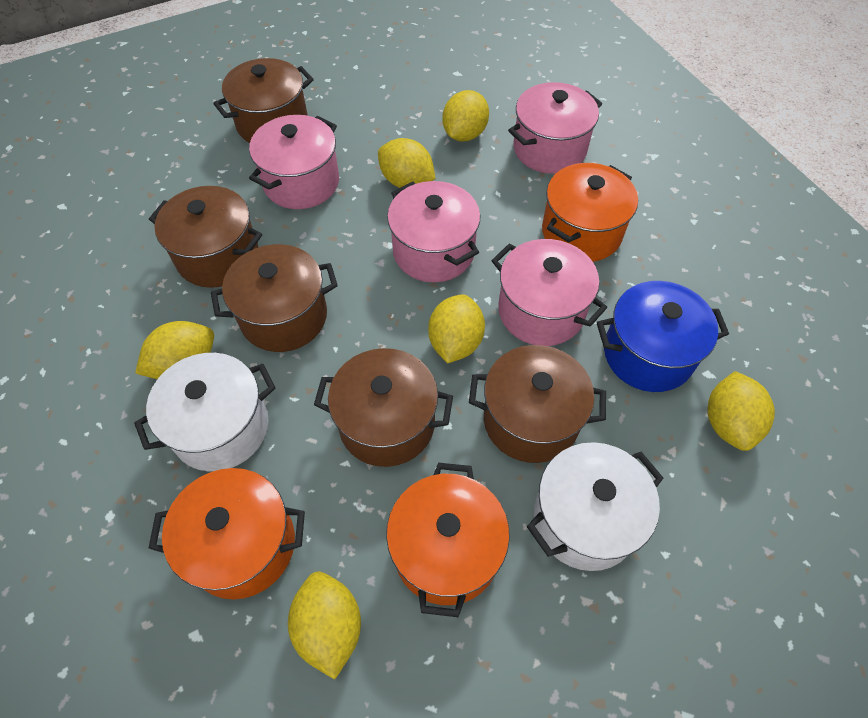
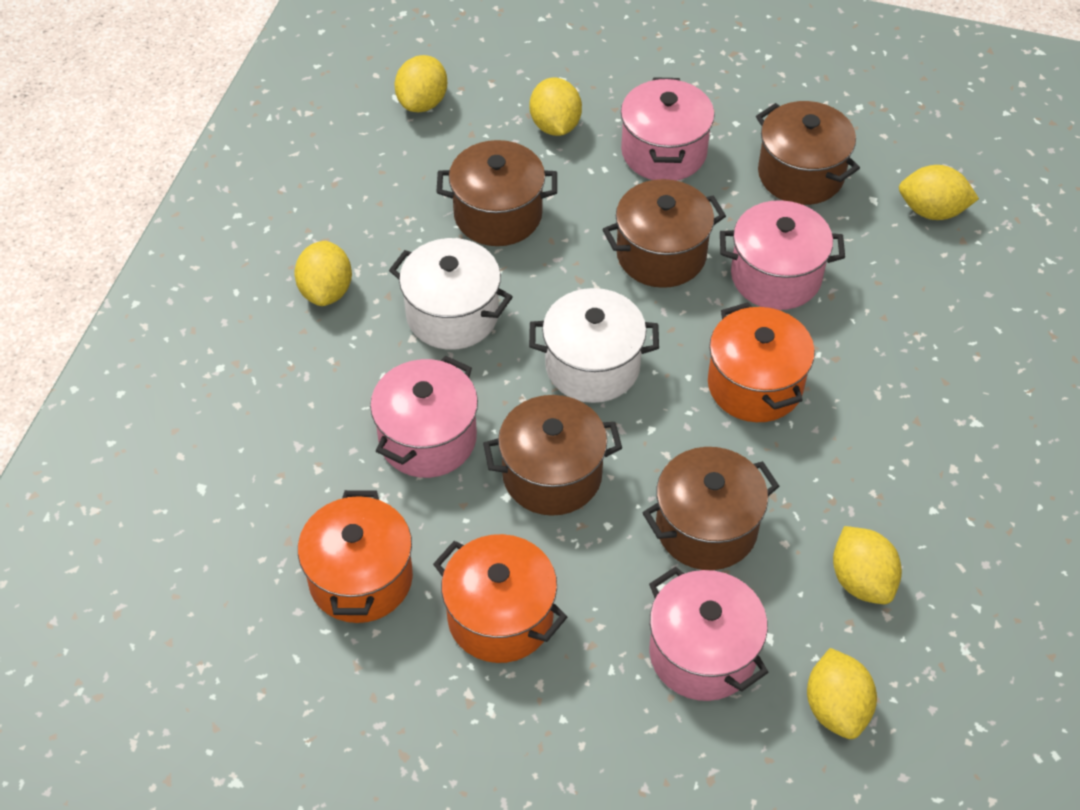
blue pot: 1 -> 0

